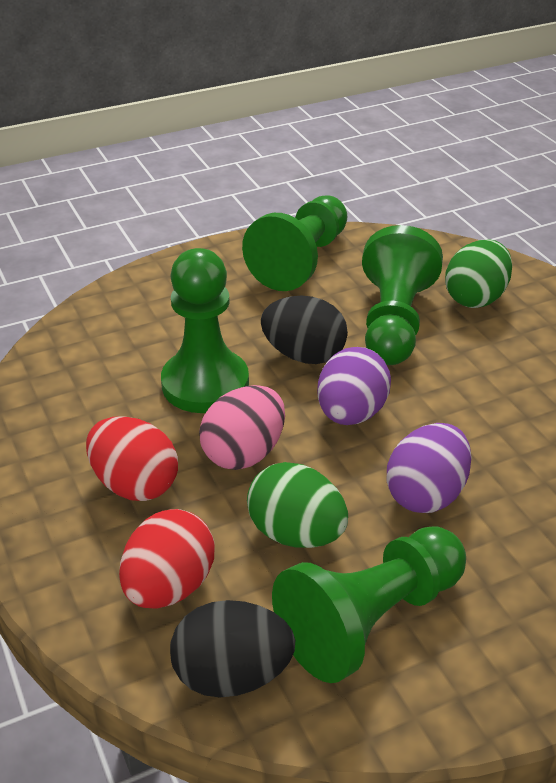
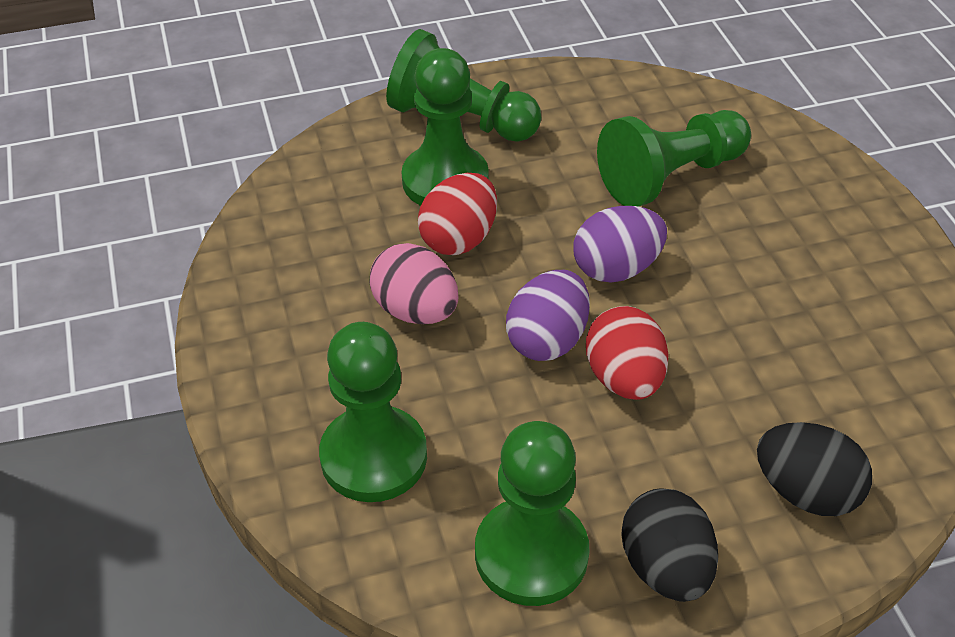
green egg: 2 -> 0
green pawn: 4 -> 5

